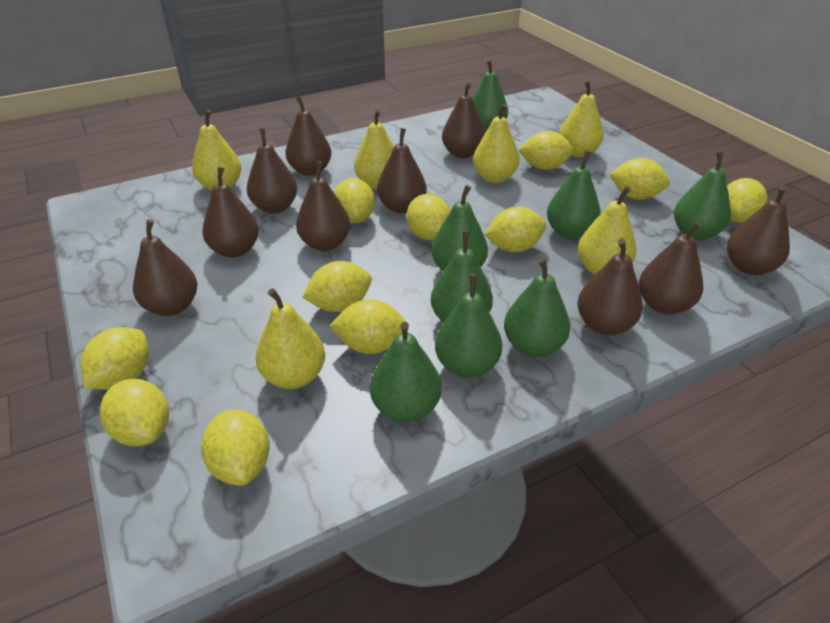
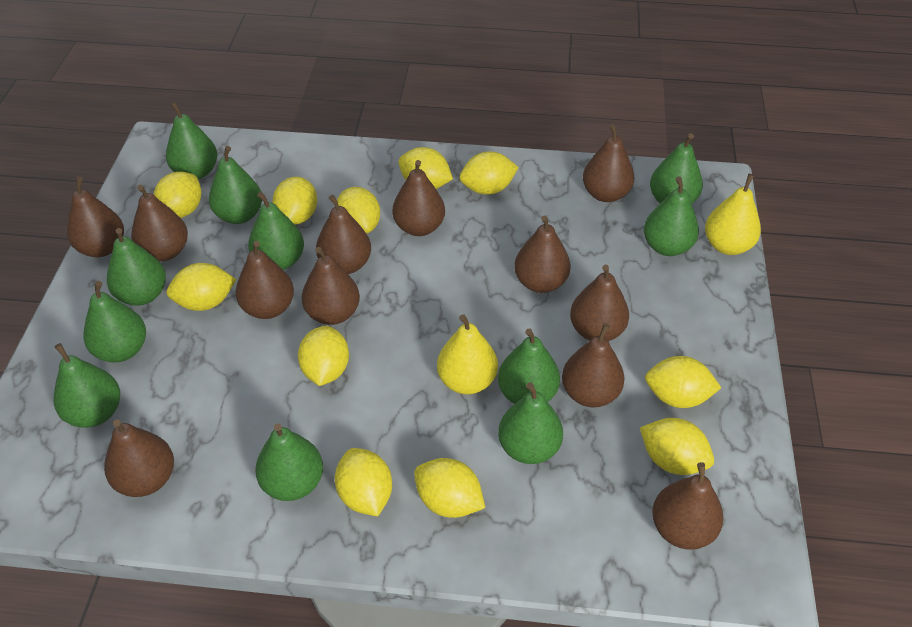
brown pear: 10 -> 12
green pear: 8 -> 11
yellow pear: 6 -> 2

